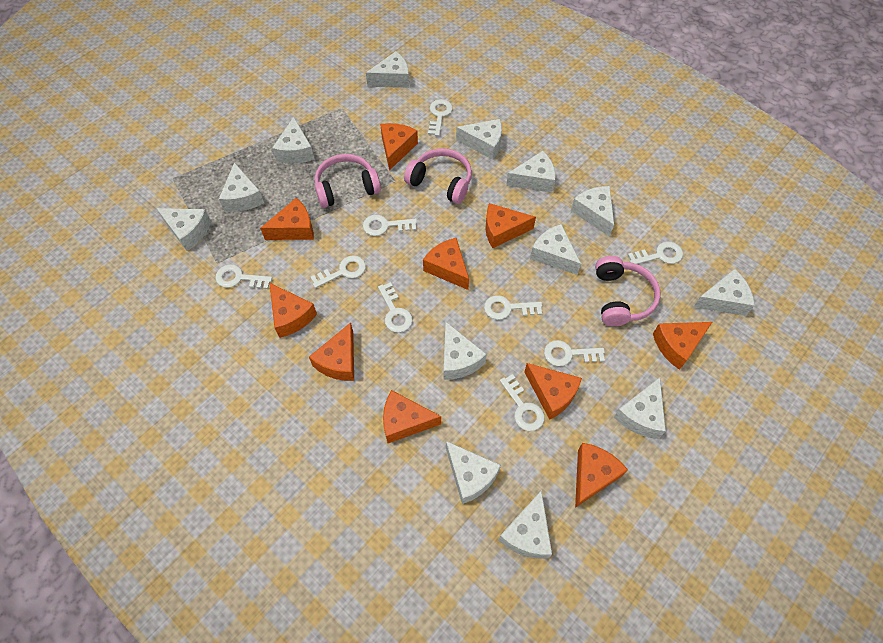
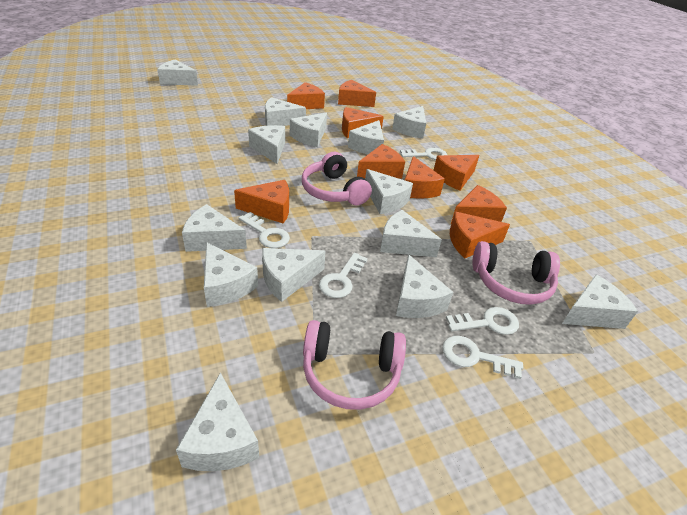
orange cheese: 10 -> 9
white cheese: 13 -> 14
white key: 9 -> 5

